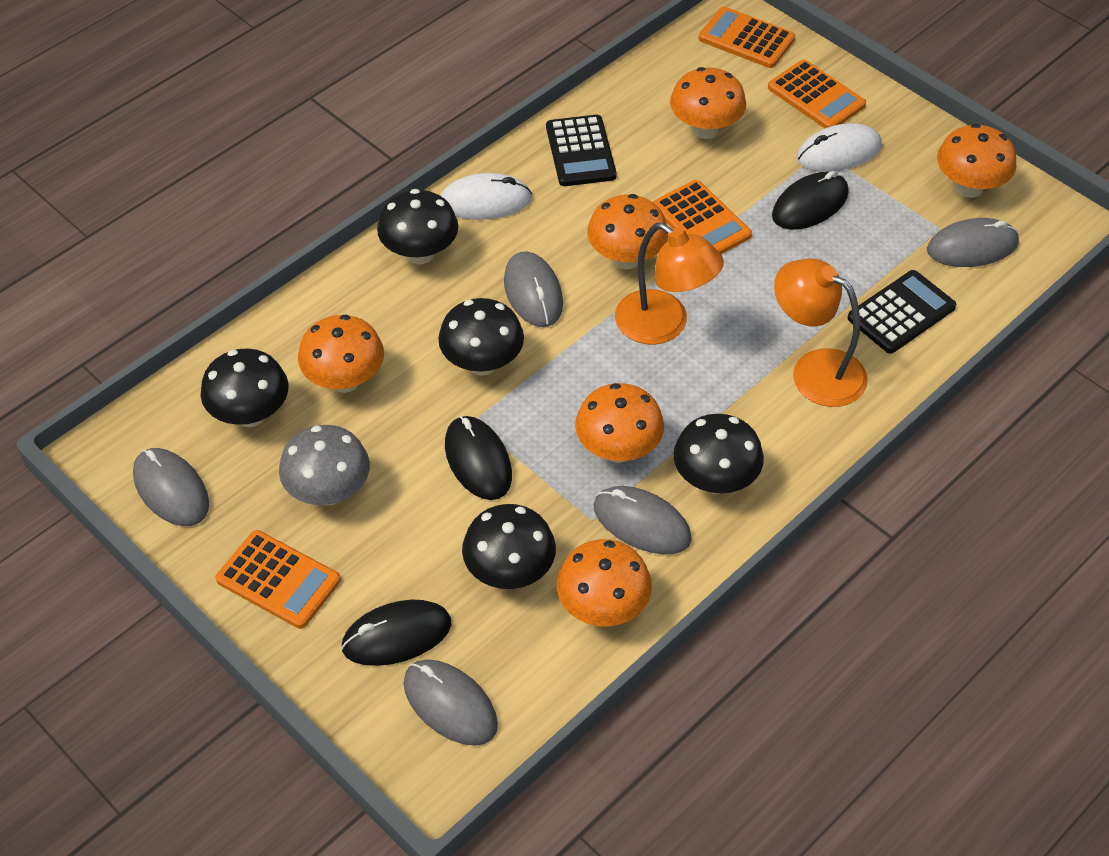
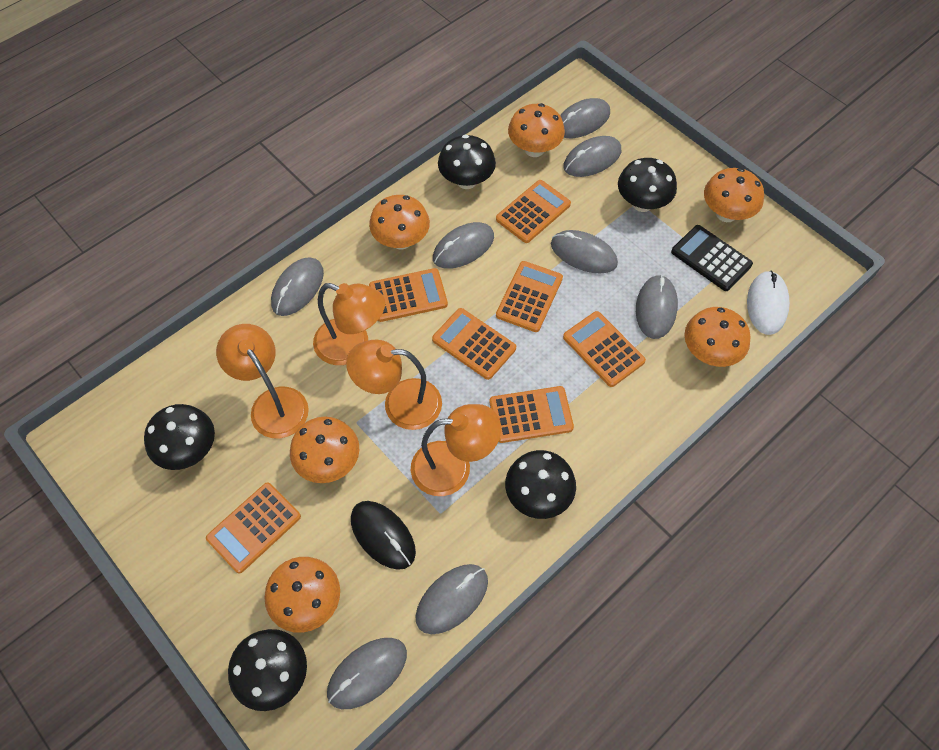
black calculator: 2 -> 1
black mouse: 3 -> 1
grey mouse: 5 -> 8
grey mushroom: 1 -> 0
orange calculator: 4 -> 7
orange lamp: 2 -> 4
white mouse: 2 -> 1

